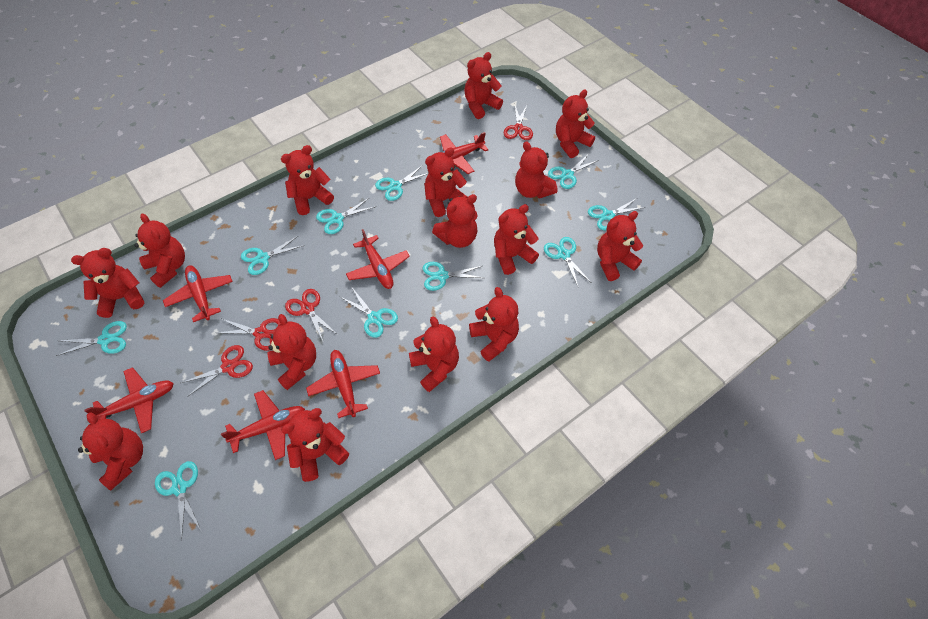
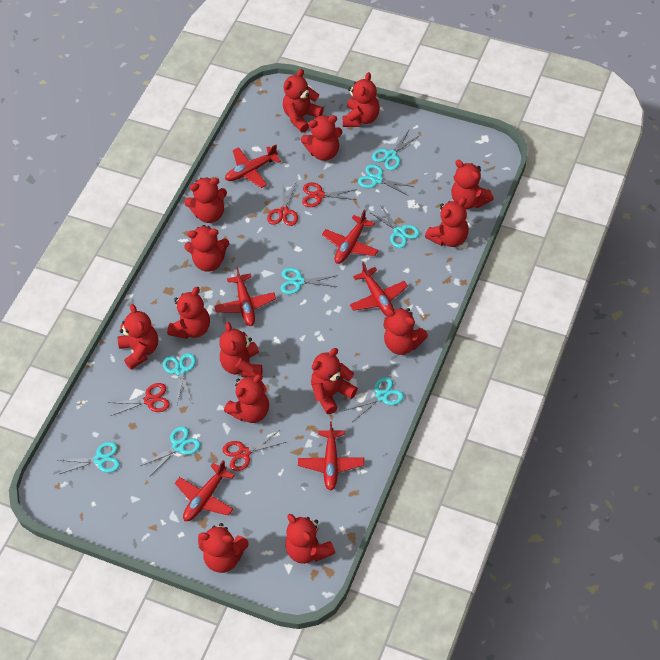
turquoise scissors: 10 -> 8

